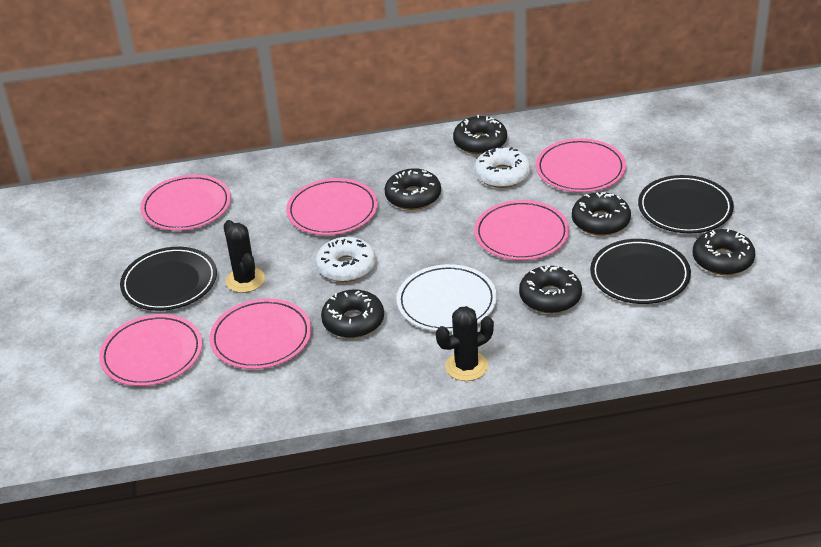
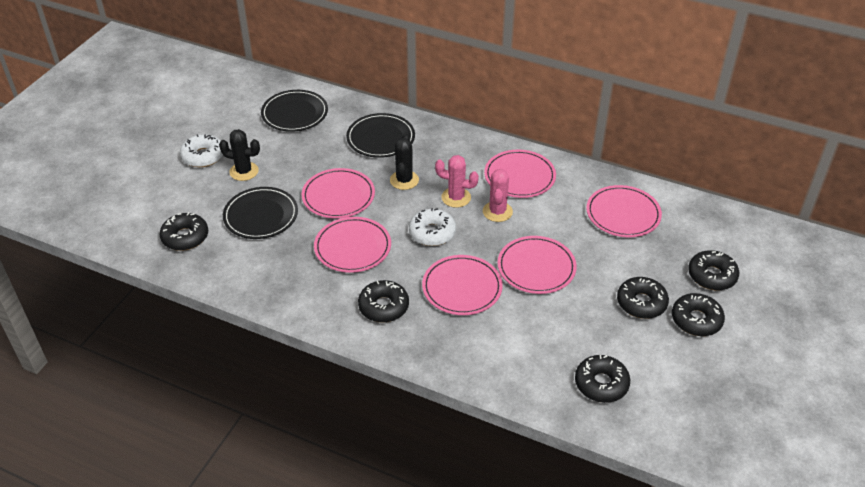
pink cactus: 0 -> 2
white plate: 1 -> 0

